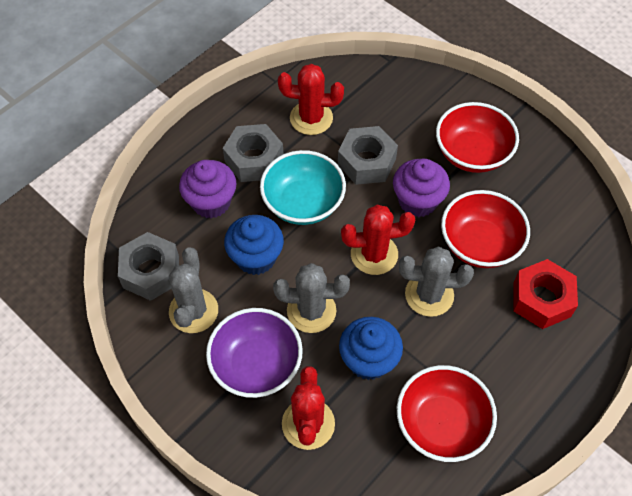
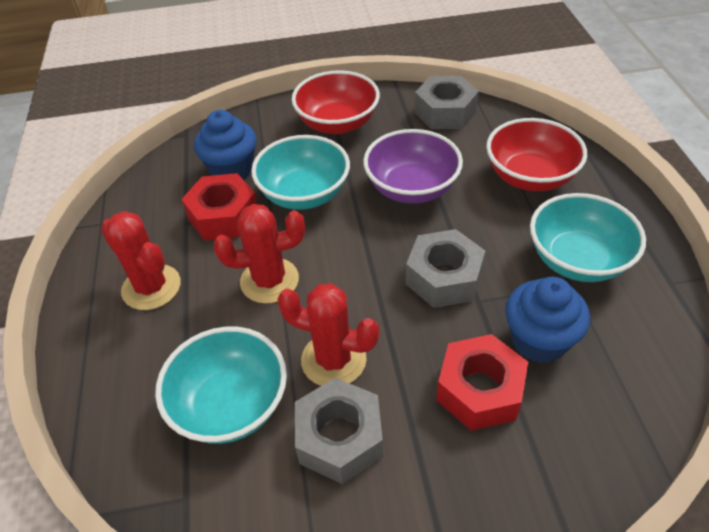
grey cactus: 3 -> 0
purple cupcake: 2 -> 0
red bowl: 3 -> 2
red nut: 1 -> 2
turquoise bowl: 1 -> 3

